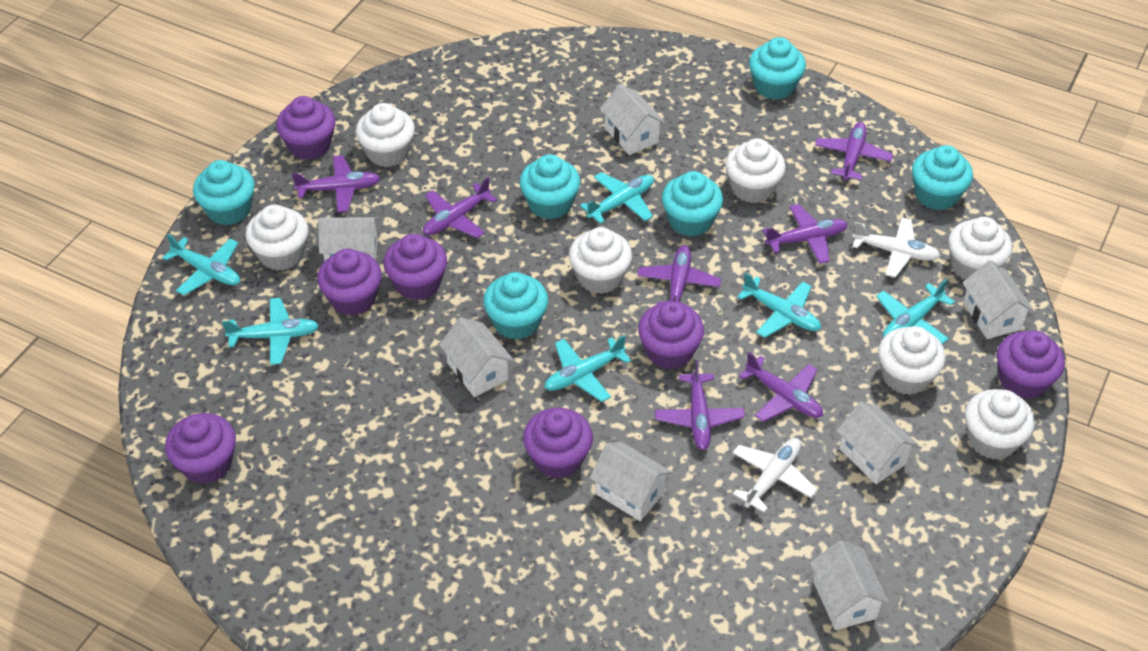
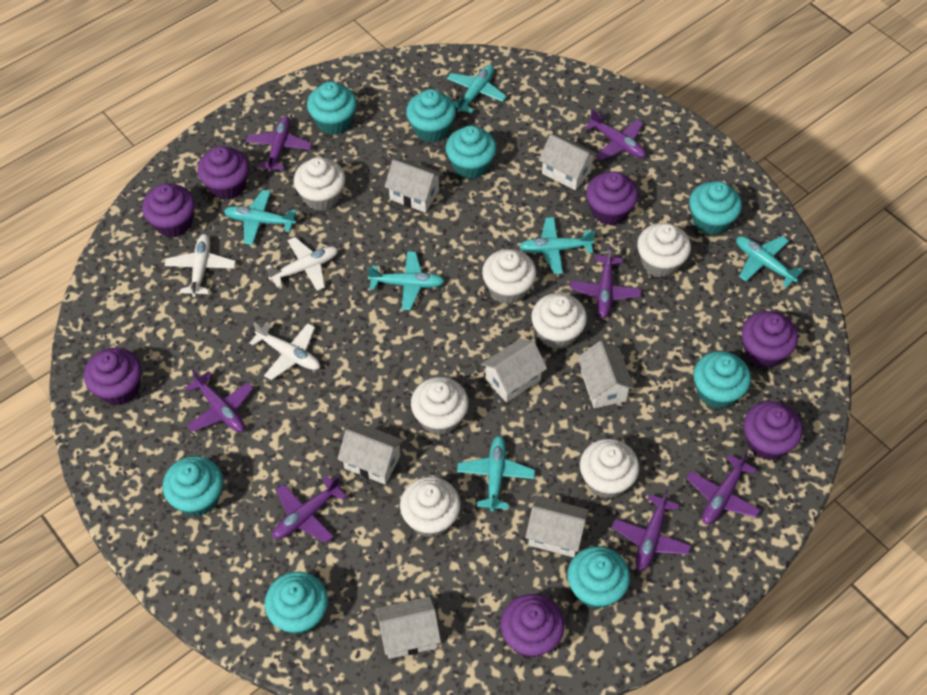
turquoise cupcake: 6 -> 8
white plane: 2 -> 3

